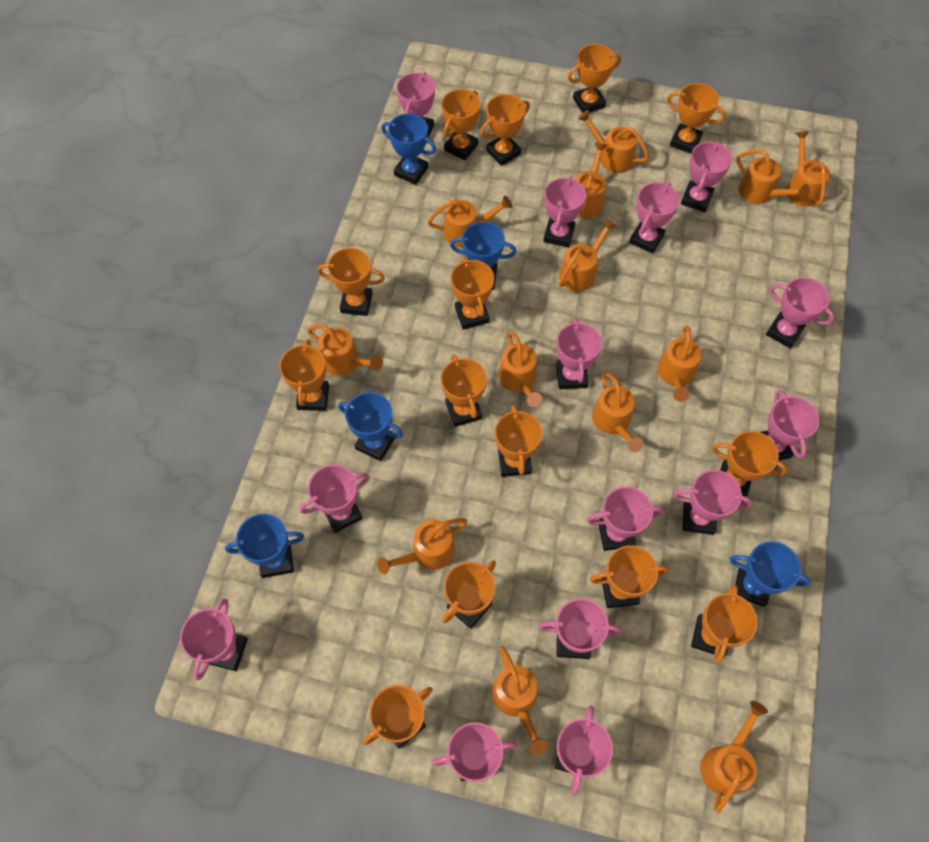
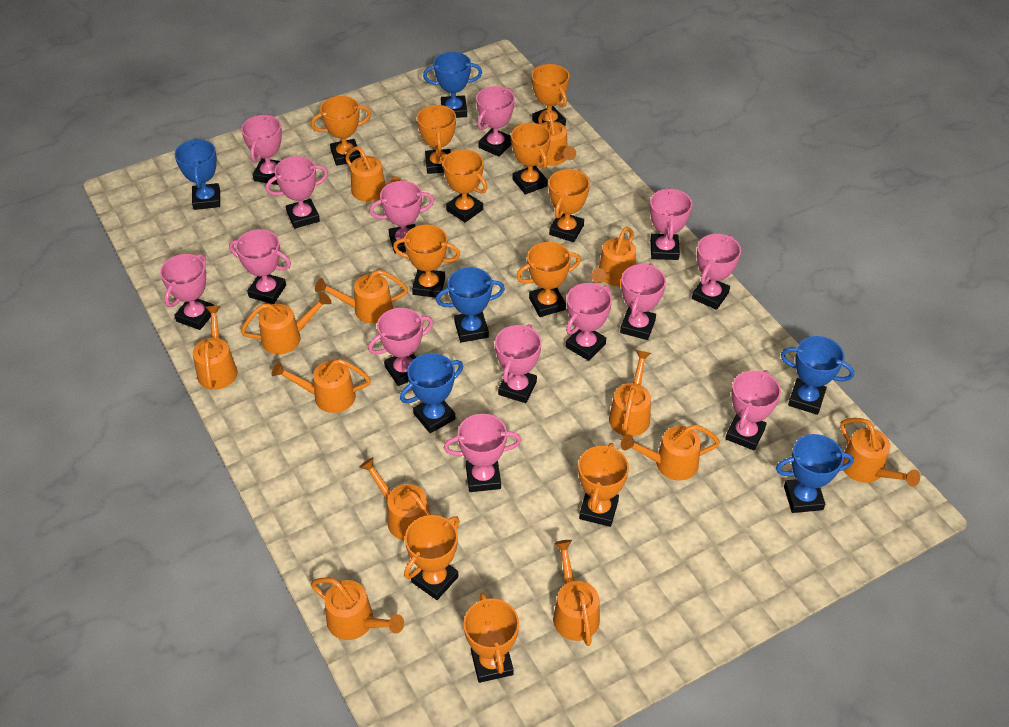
blue trophy: 5 -> 6
orange trophy: 14 -> 11

